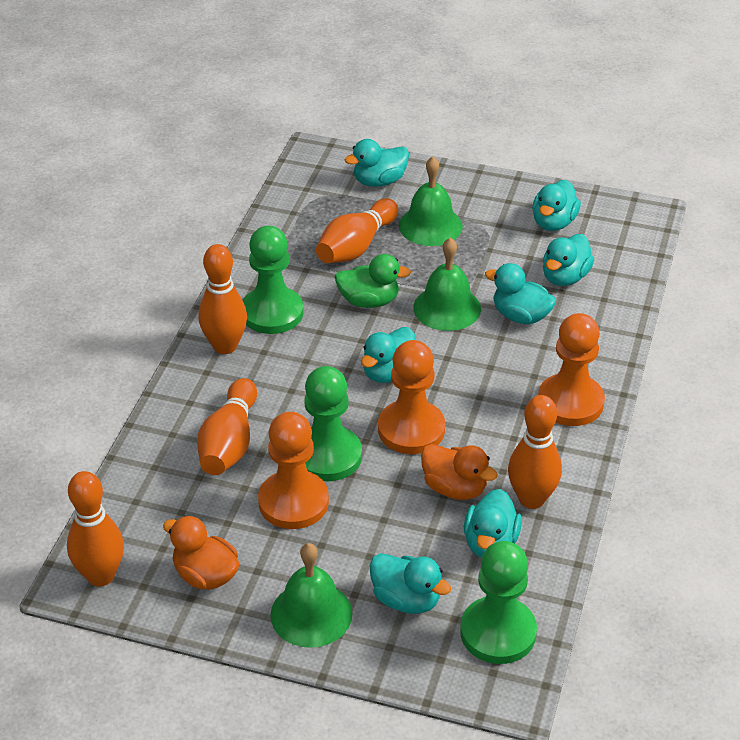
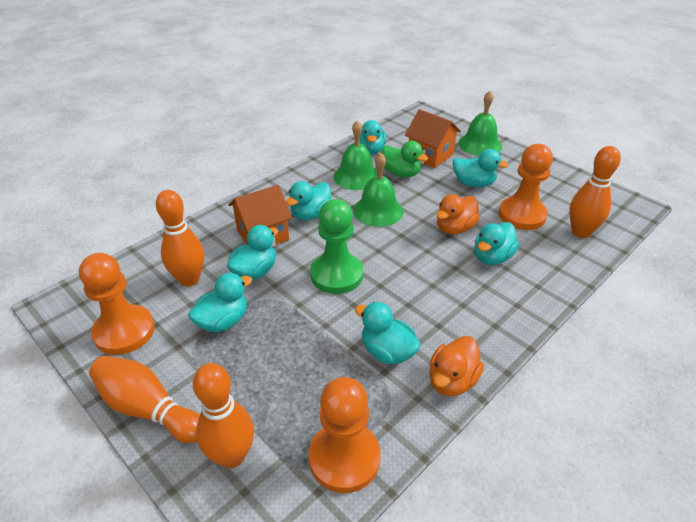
green pawn: 3 -> 1
orange bowling pin: 5 -> 4
orange house: 0 -> 2

